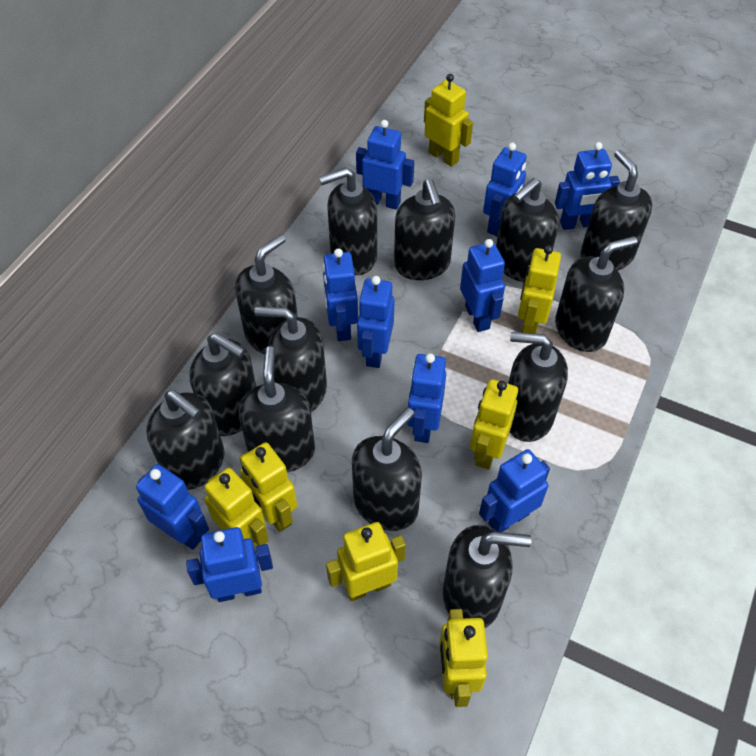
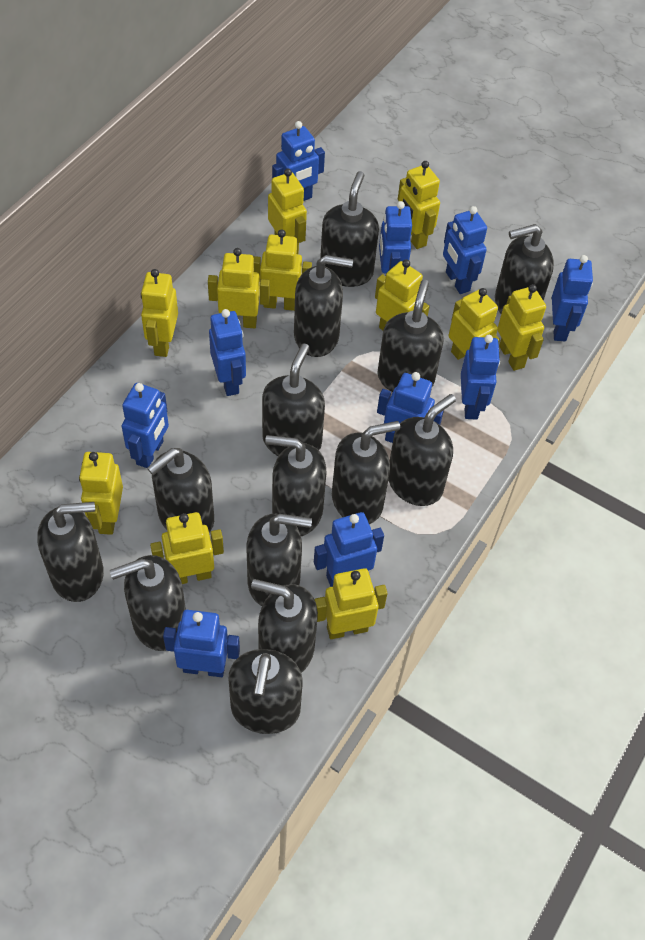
black soap dispenser: 13 -> 14
yellow robot: 7 -> 11

